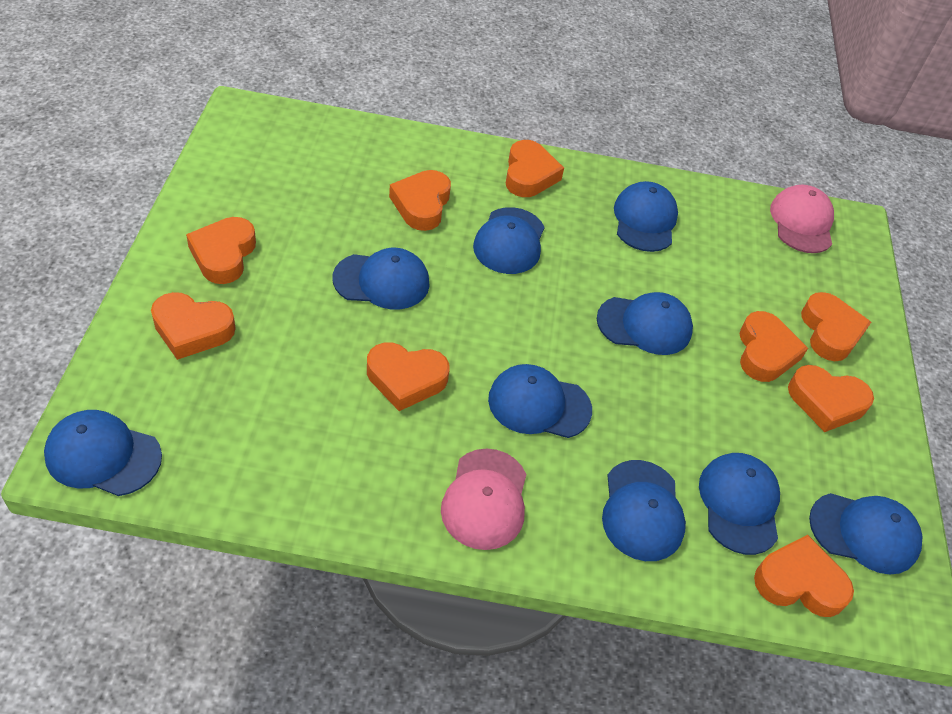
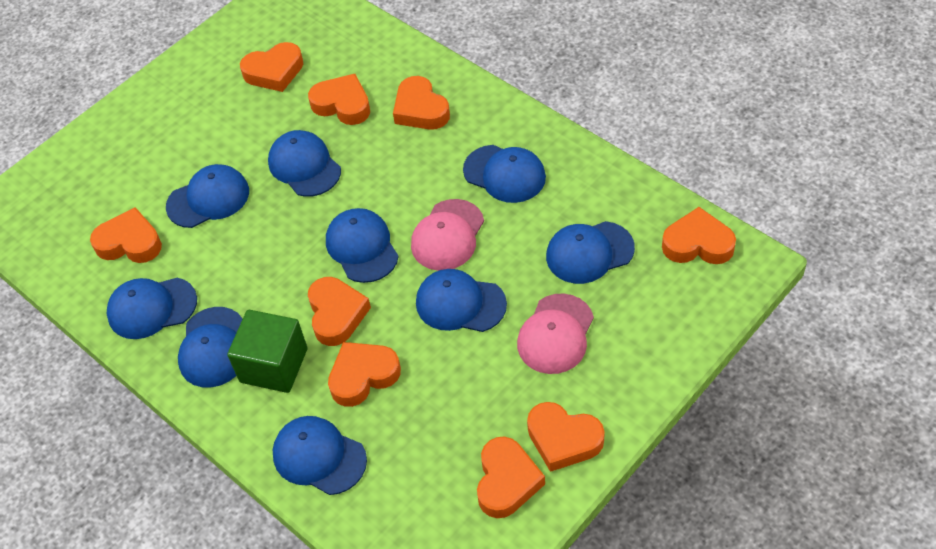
green cube: 0 -> 1

